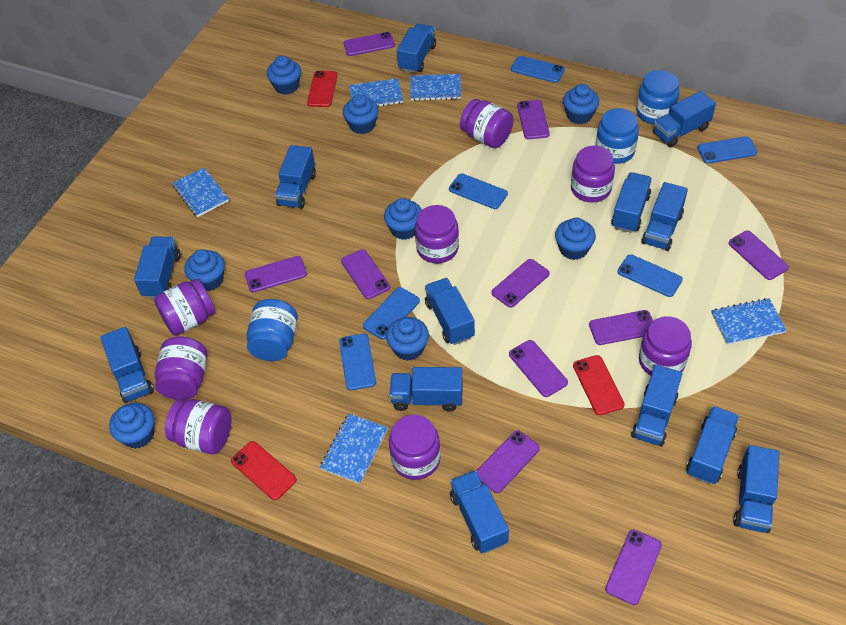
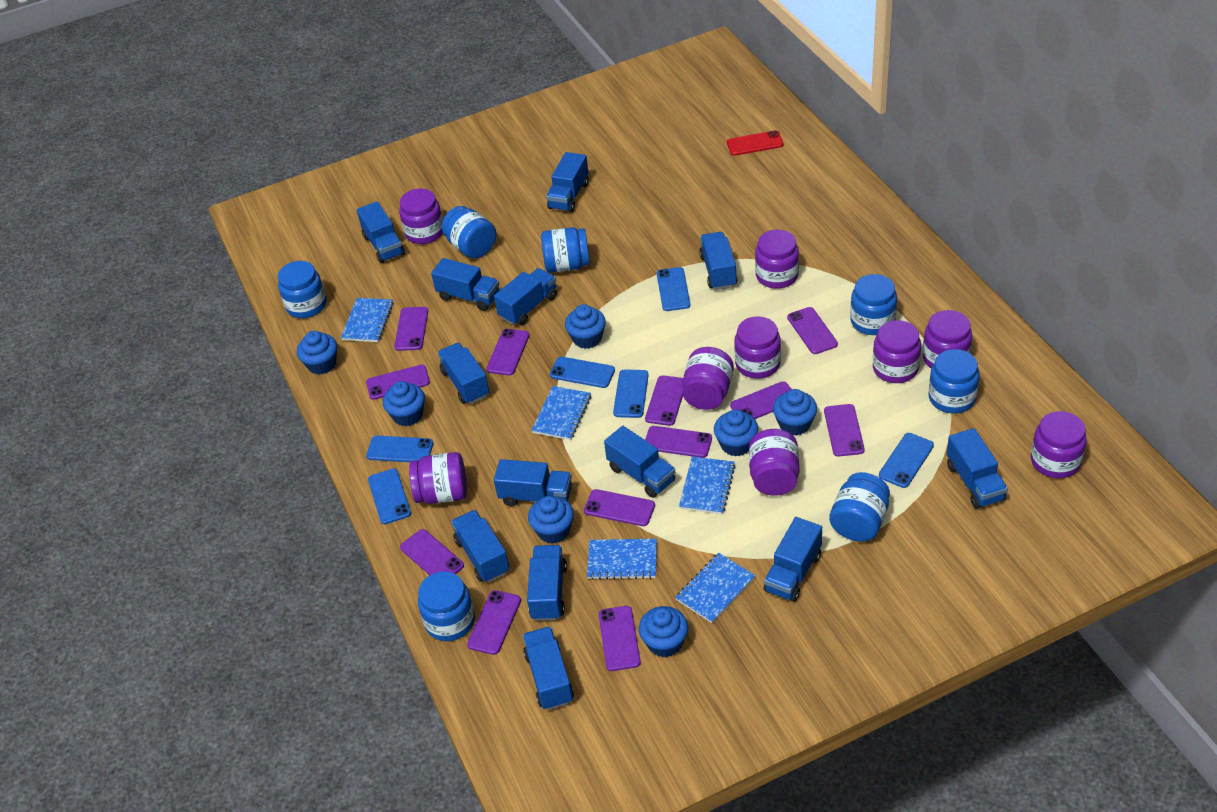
blue cupcake: 8 -> 7
blue jar: 3 -> 7
purple jar: 8 -> 9
purple phone: 10 -> 12
red phone: 3 -> 1

